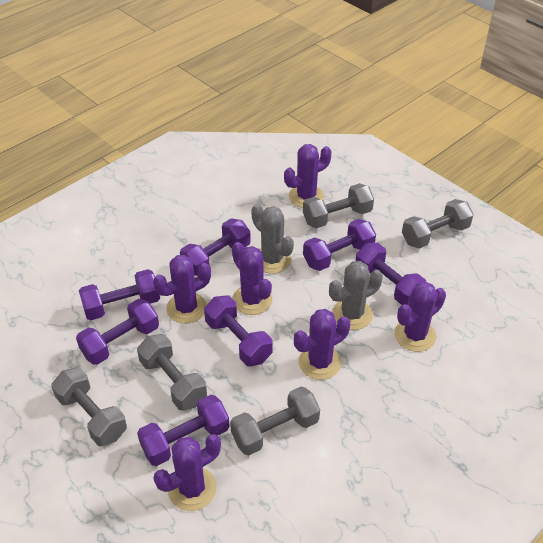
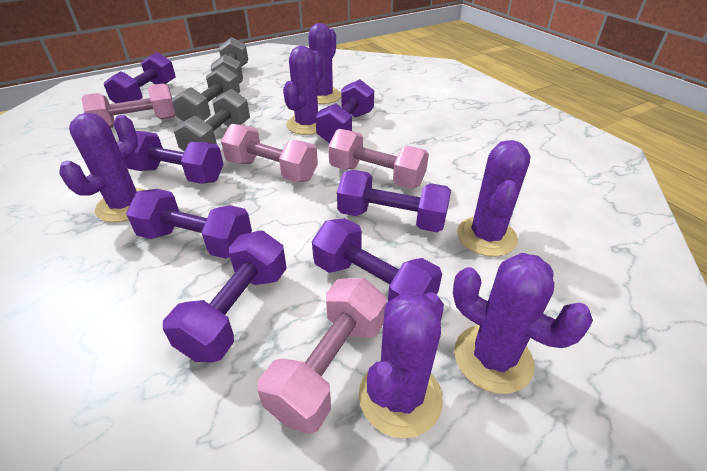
grey cactus: 2 -> 0
grey dumbbell: 5 -> 3
pink dumbbell: 0 -> 4

